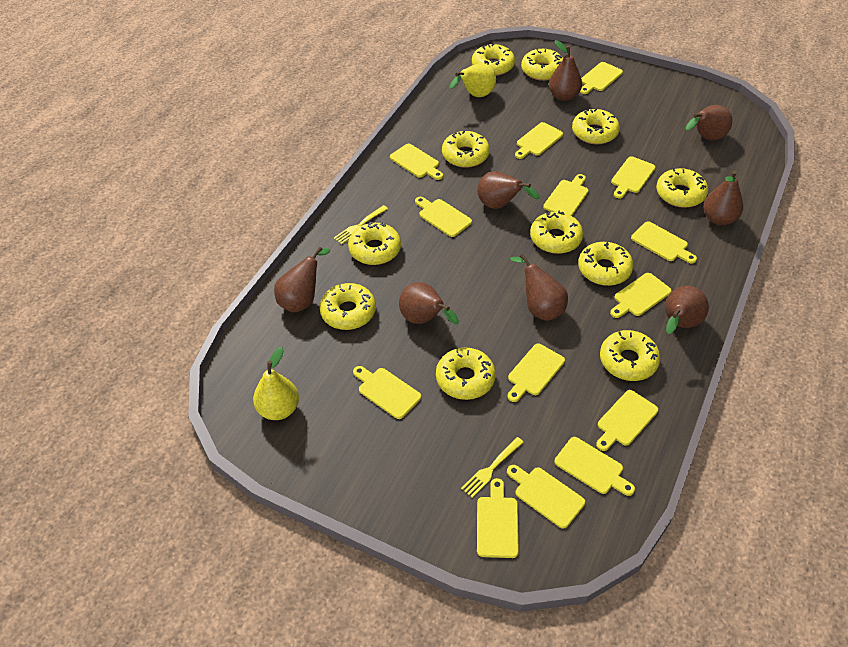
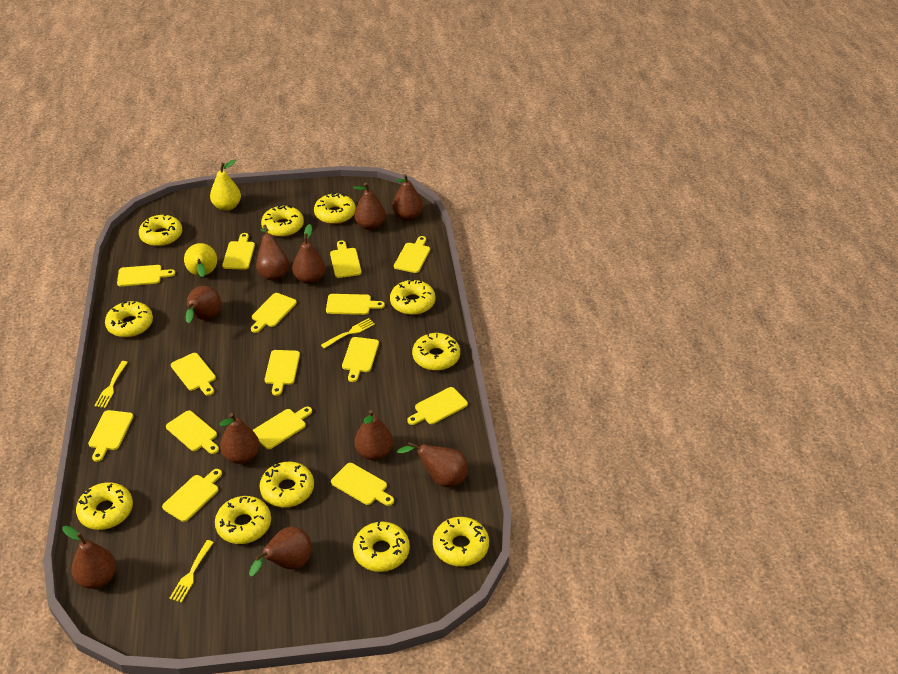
brown pear: 8 -> 10
yellow cutting board: 14 -> 15
yellow fork: 2 -> 3

